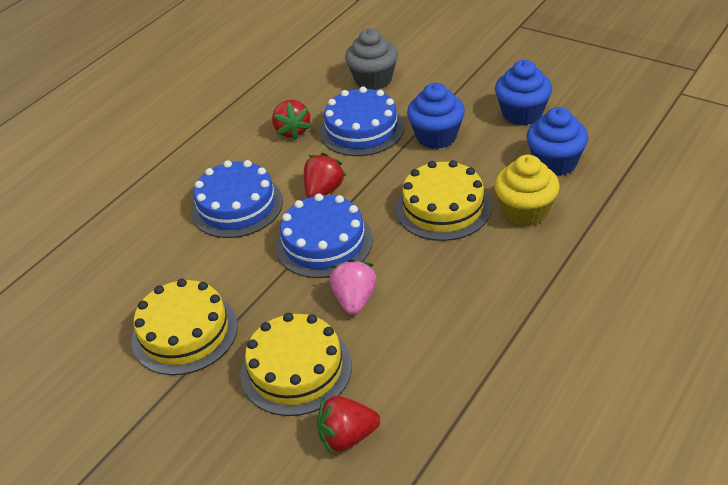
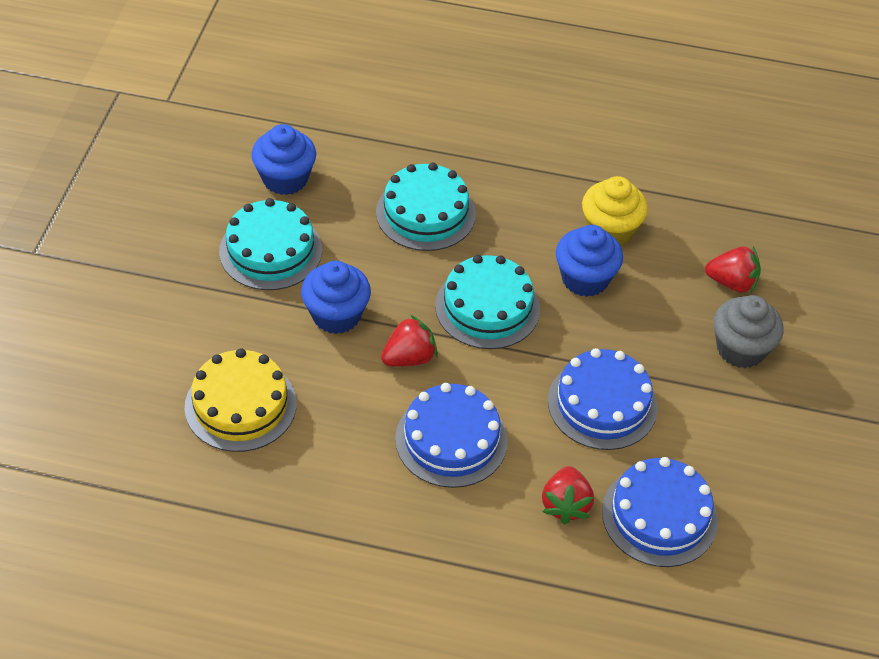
pink strawberry: 1 -> 0
turquoise cake: 0 -> 3
yellow cake: 3 -> 1

